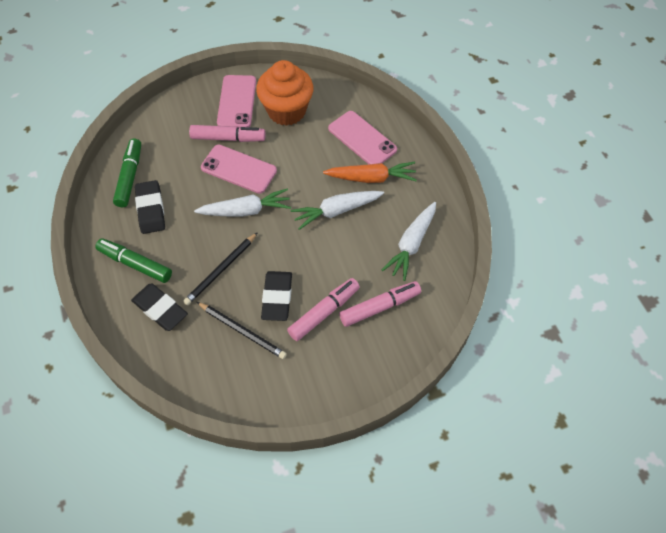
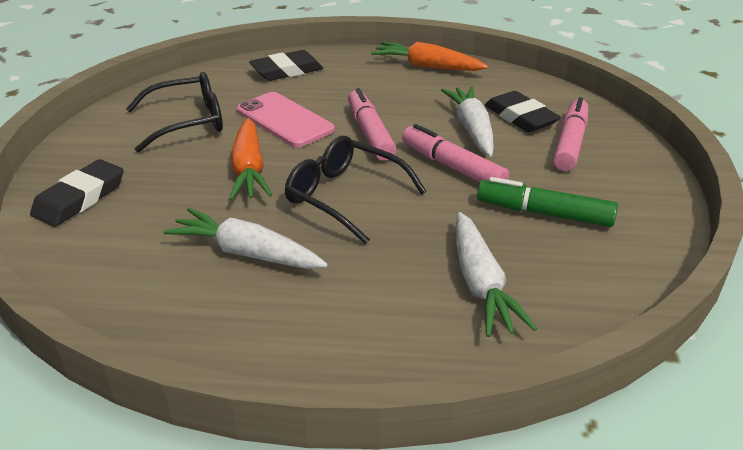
black glasses: 0 -> 2
black pencil: 2 -> 0
green marker: 2 -> 1
orange carrot: 1 -> 2
orange cupcake: 1 -> 0
pink phone: 3 -> 1

